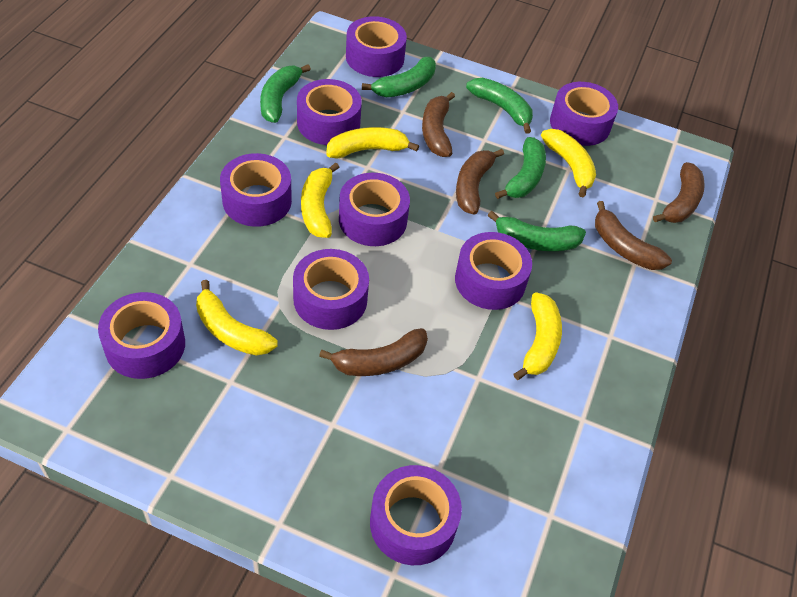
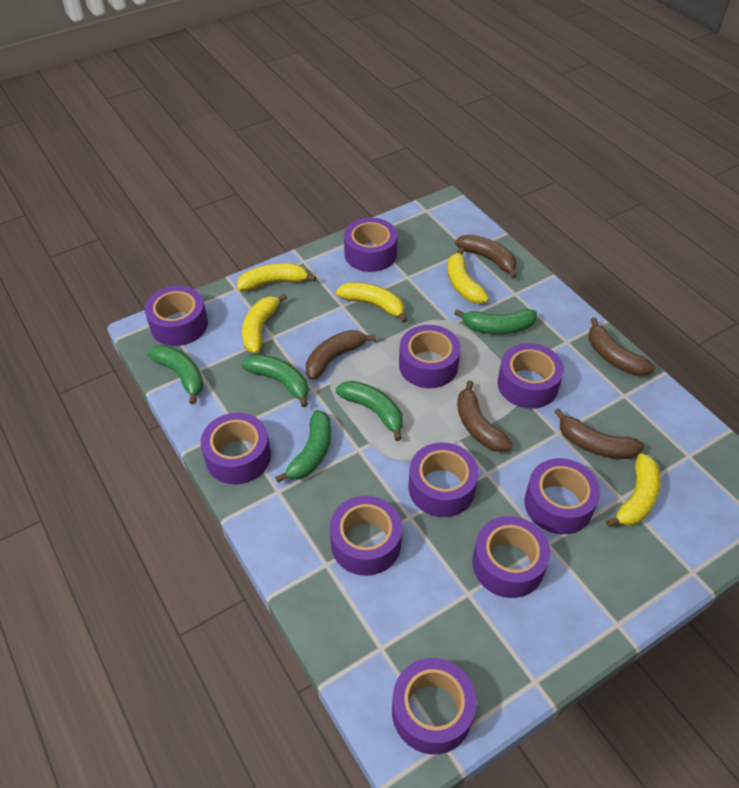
purple tape: 9 -> 10

